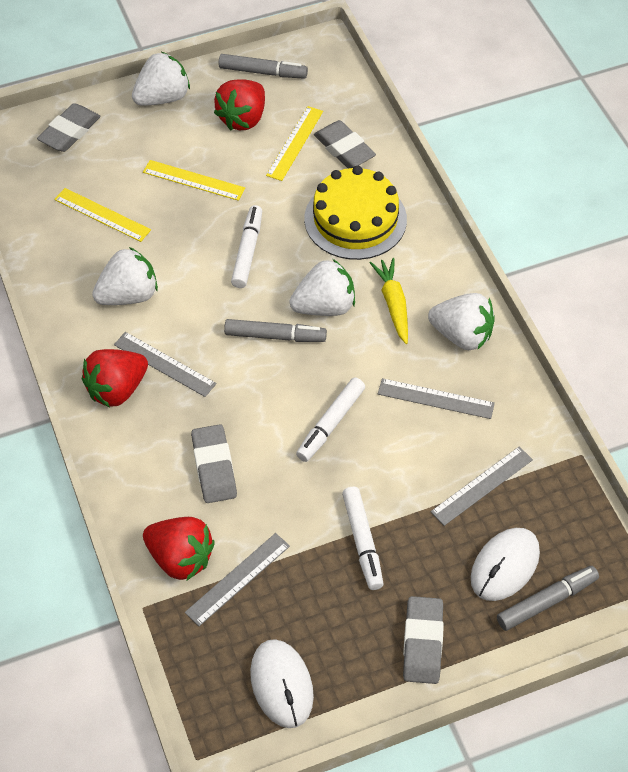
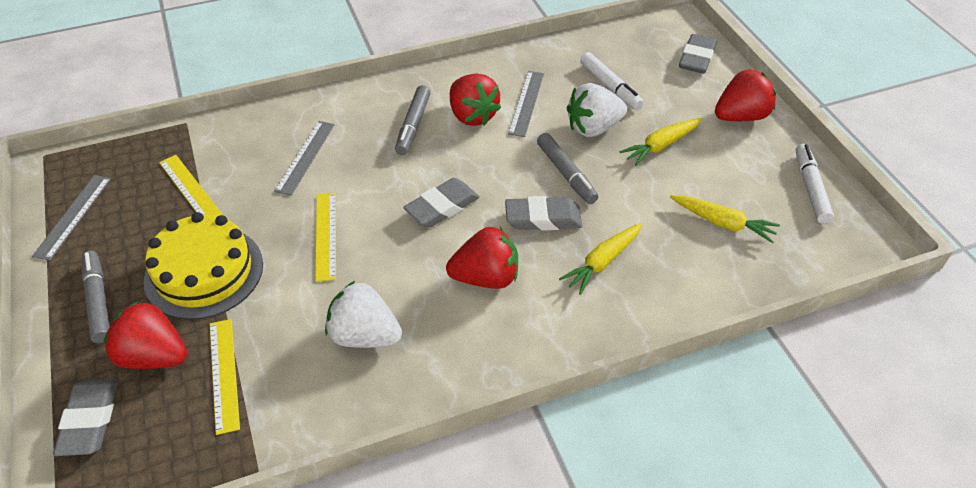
grey ruler: 4 -> 3
red strawberry: 3 -> 4
white marker: 3 -> 2
white mouse: 2 -> 0
white strawberry: 4 -> 2
yellow carrot: 1 -> 3

